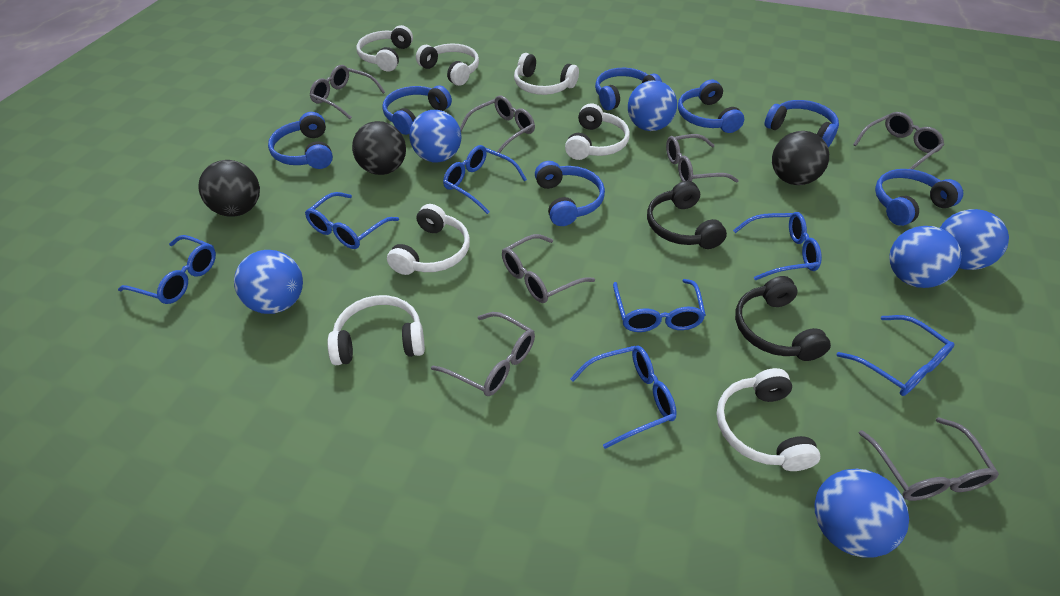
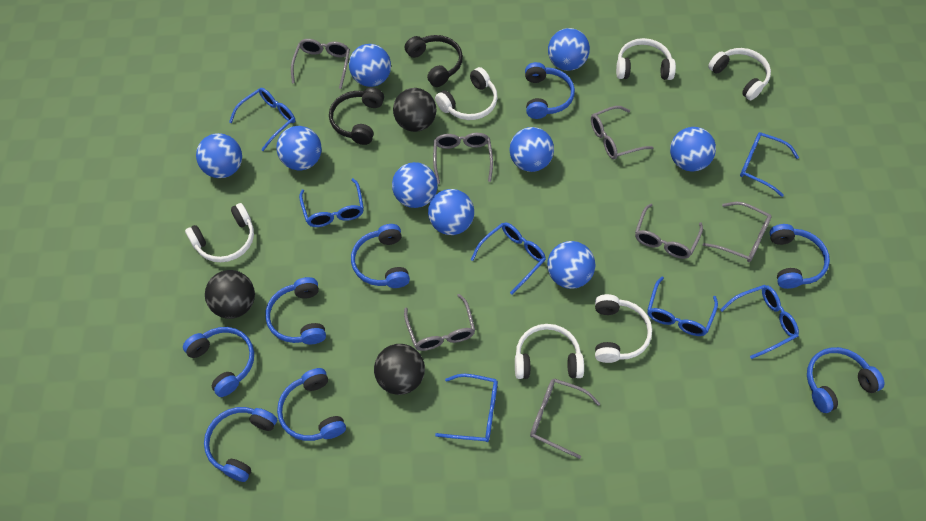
blue ball: 6 -> 9
blue headphones: 7 -> 8
white headphones: 7 -> 6

